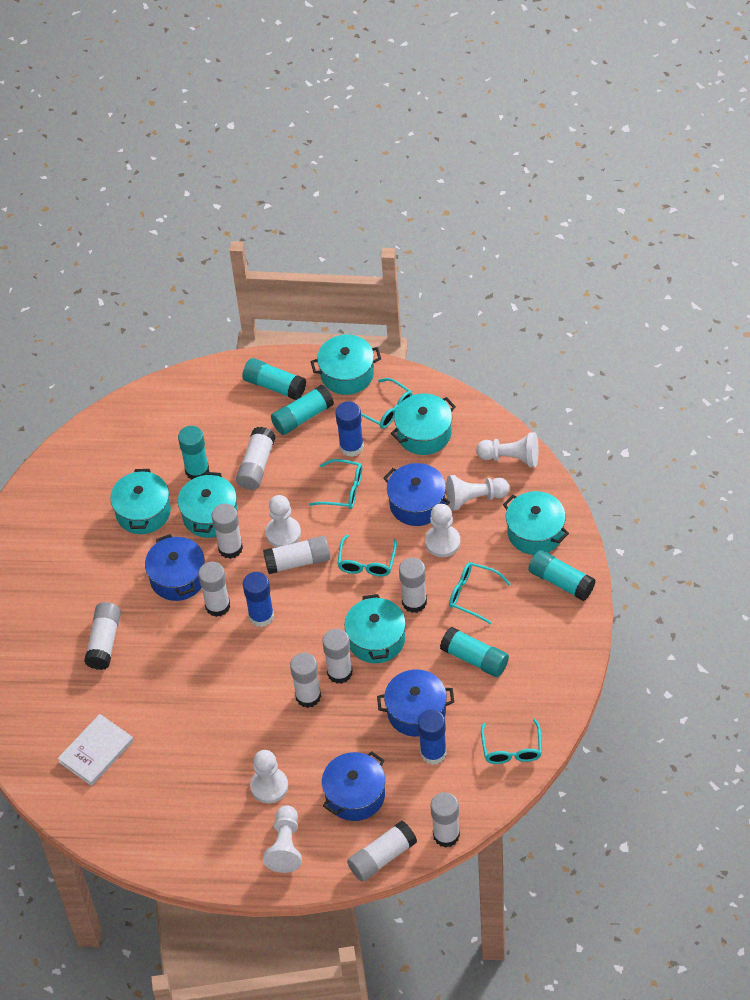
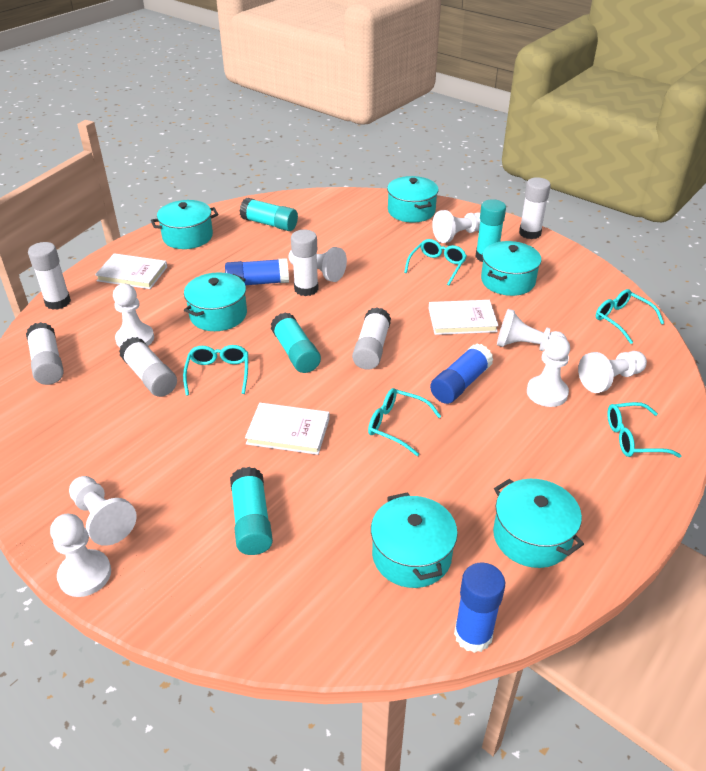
blue pot: 4 -> 0
turquoise glue stick: 5 -> 4
white book: 1 -> 3
white glue stick: 10 -> 6
white pawn: 6 -> 8

